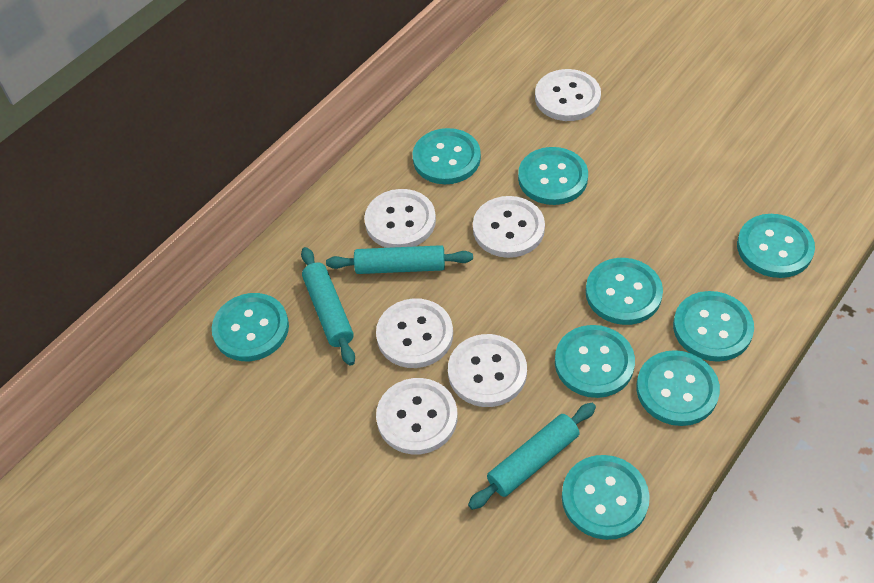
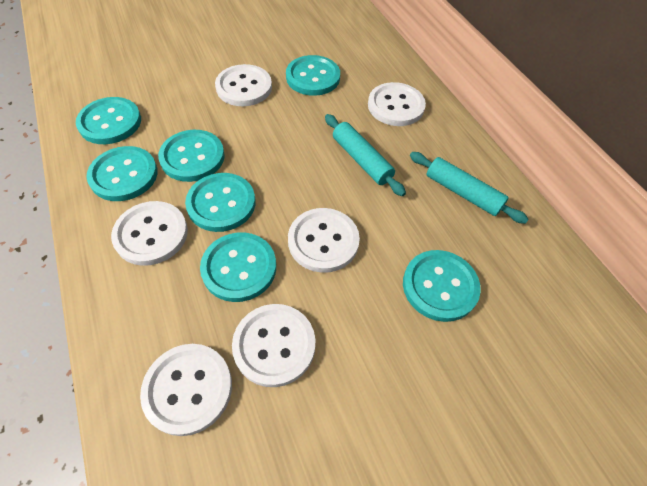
turquoise button: 9 -> 7
turquoise rolling pin: 3 -> 2

